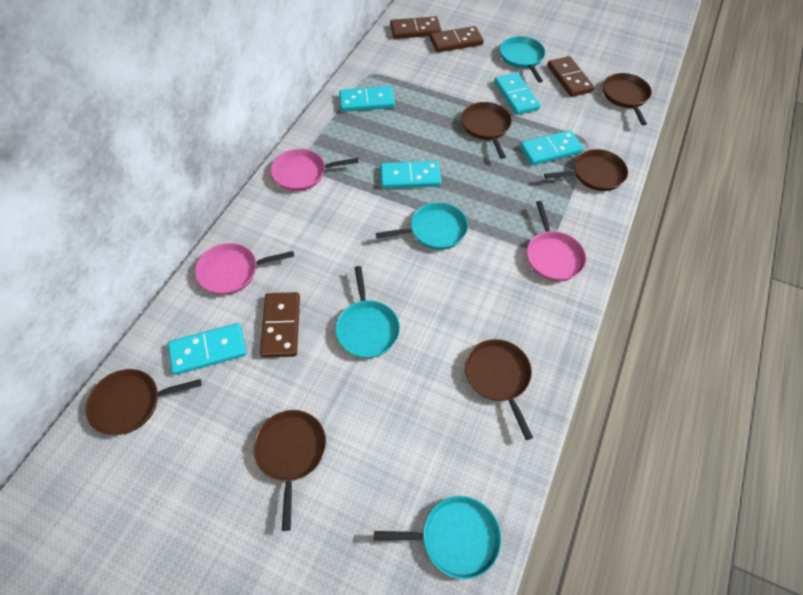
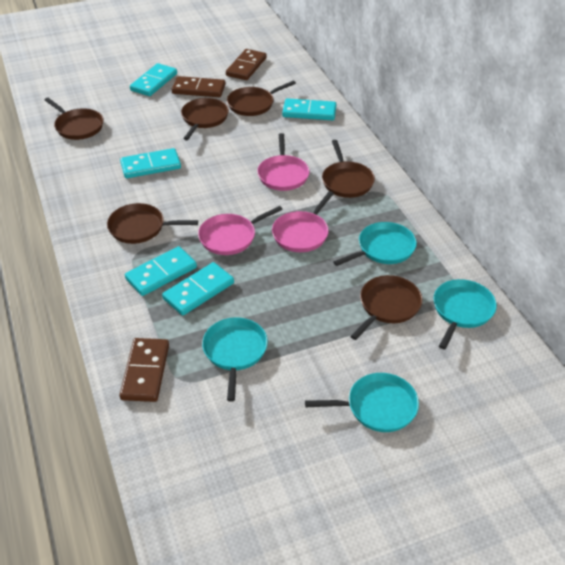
brown domino: 4 -> 3

